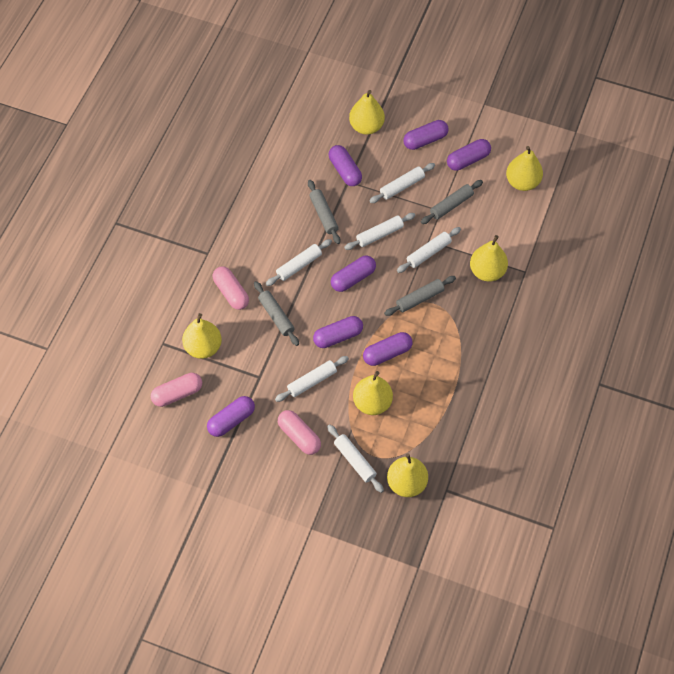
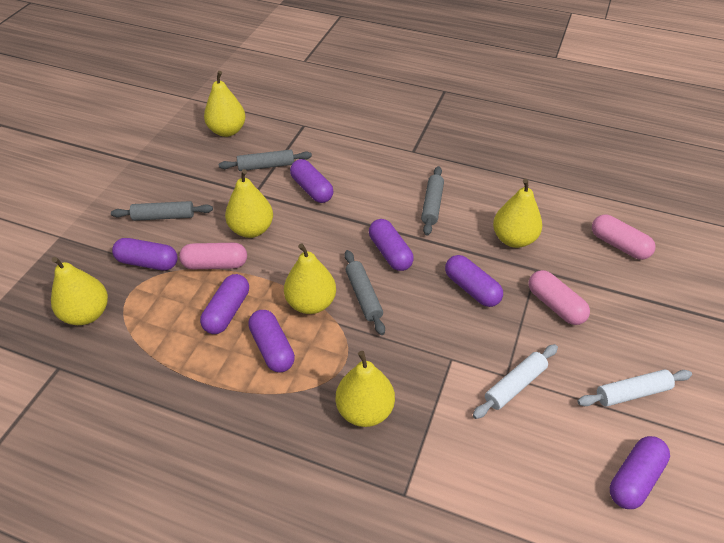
white rolling pin: 6 -> 2

